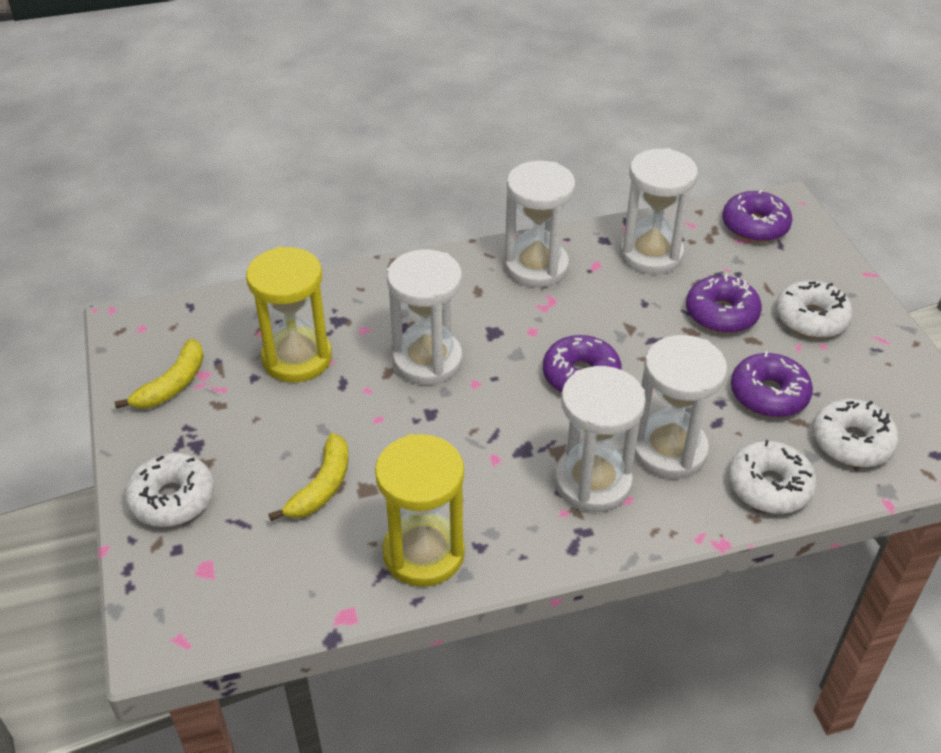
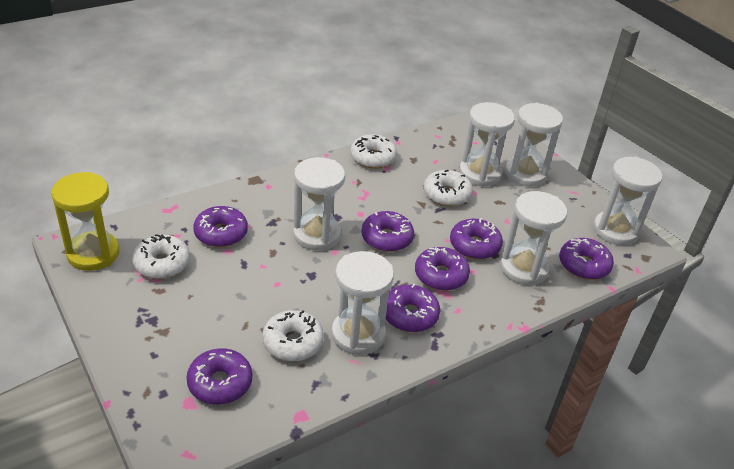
purple donut: 4 -> 7
white hourglass: 5 -> 6
yellow banana: 2 -> 0
yellow hourglass: 2 -> 1

